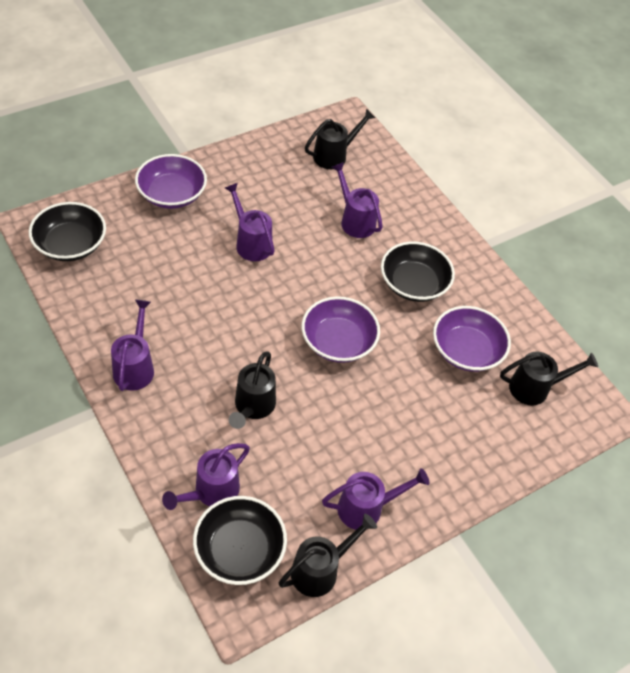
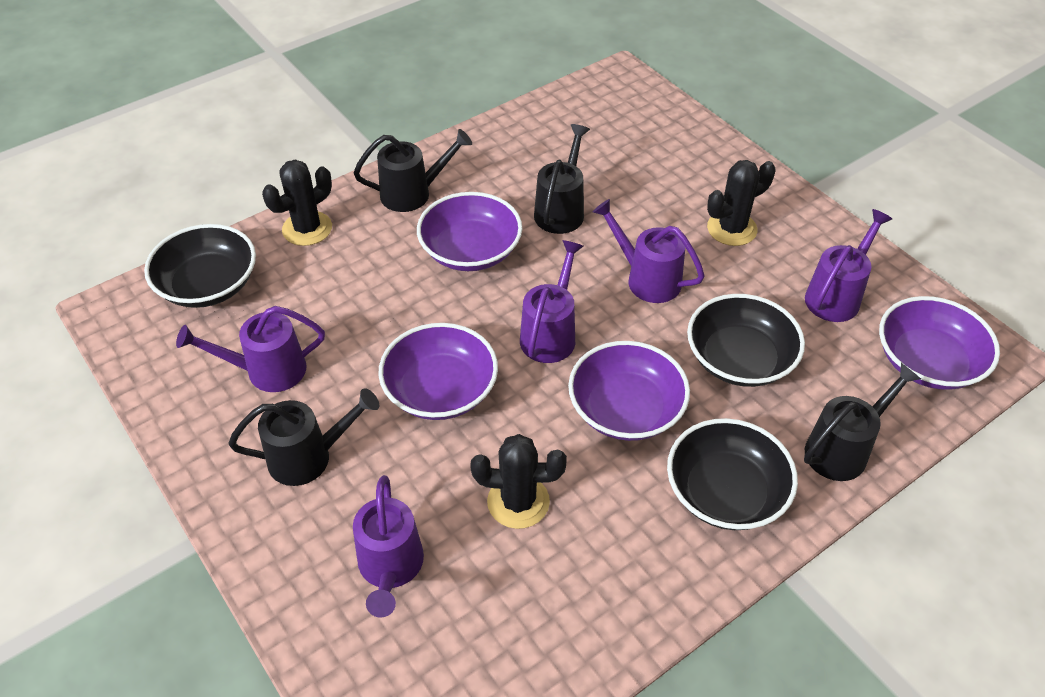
black cactus: 0 -> 3
purple bowl: 3 -> 4

